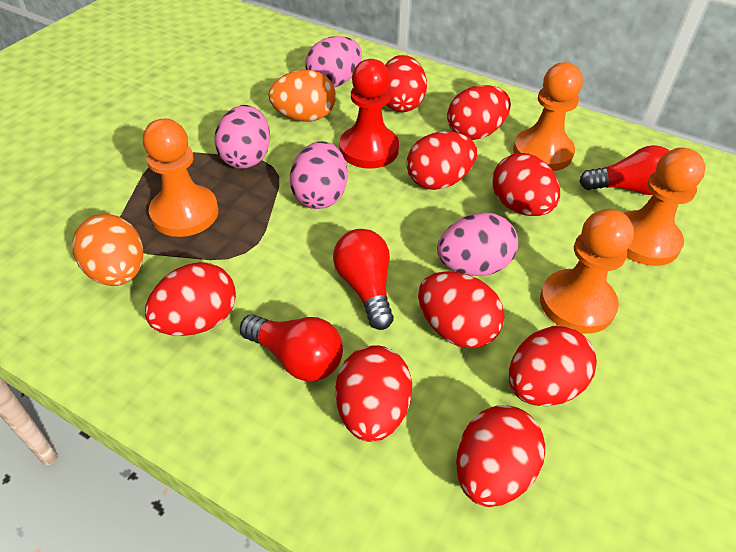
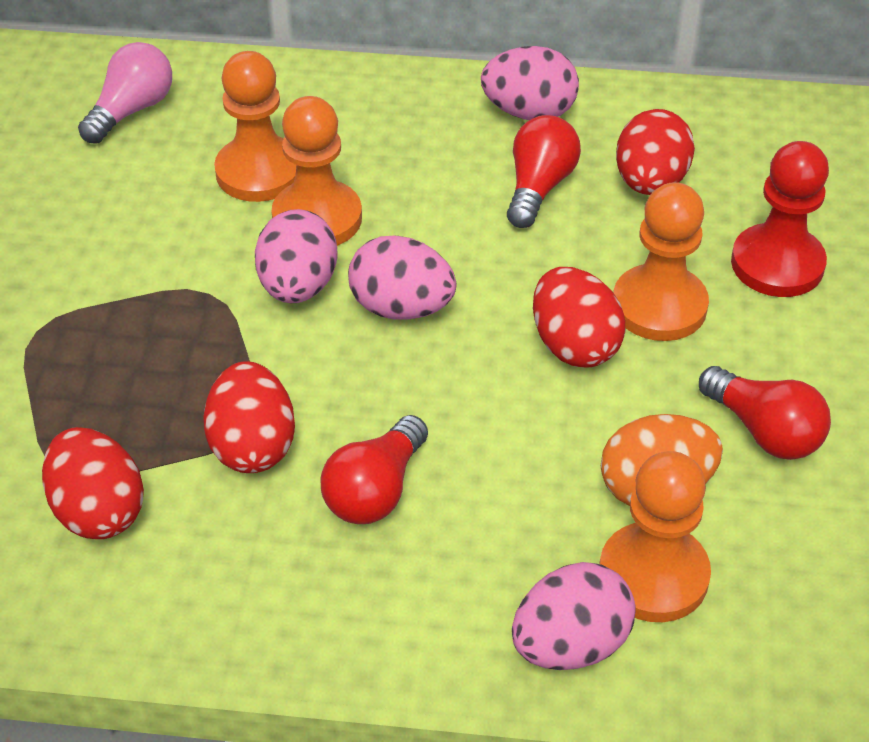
orange egg: 2 -> 1
pink light bulb: 0 -> 1
red egg: 9 -> 4

